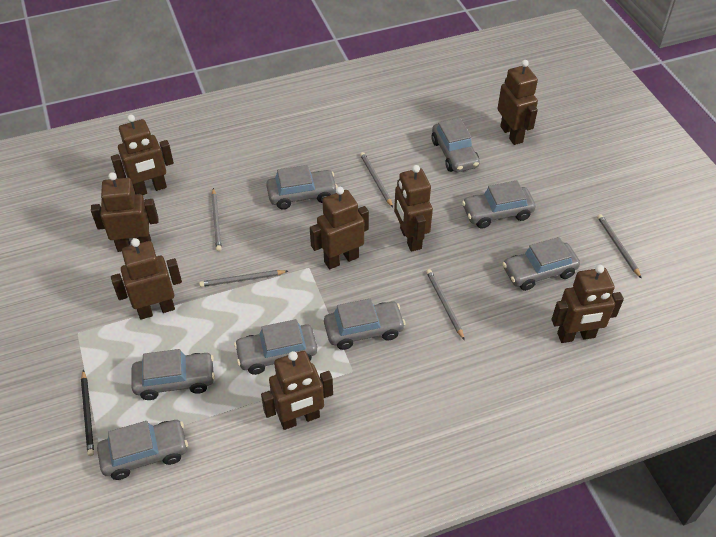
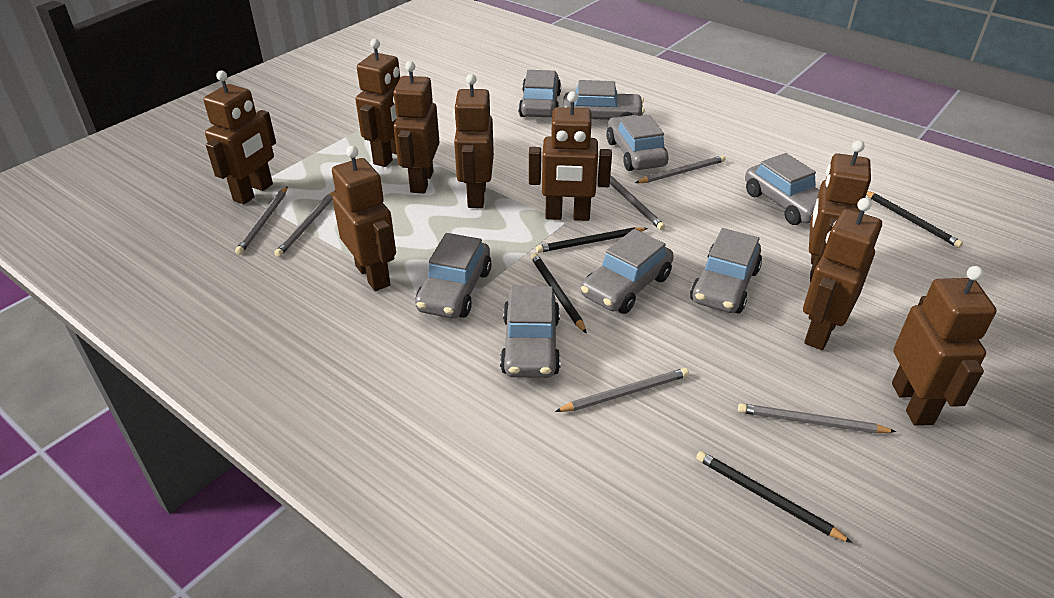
black pencil: 1 -> 4
brown robot: 8 -> 9
grey pencil: 5 -> 6

